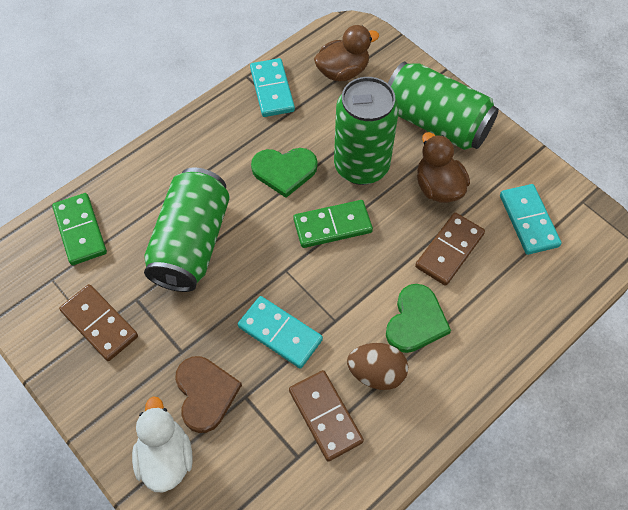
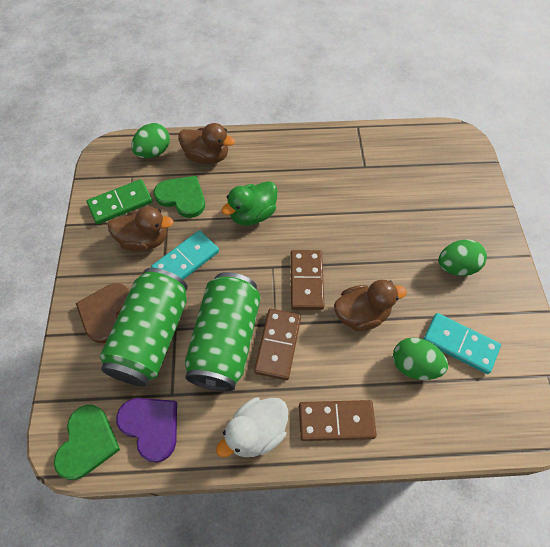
brown duck: 2 -> 3
brown egg: 1 -> 0
green can: 3 -> 2
green domino: 2 -> 1
green duck: 0 -> 1
green egg: 0 -> 3
purple heart: 0 -> 1
turquoise domino: 3 -> 2

